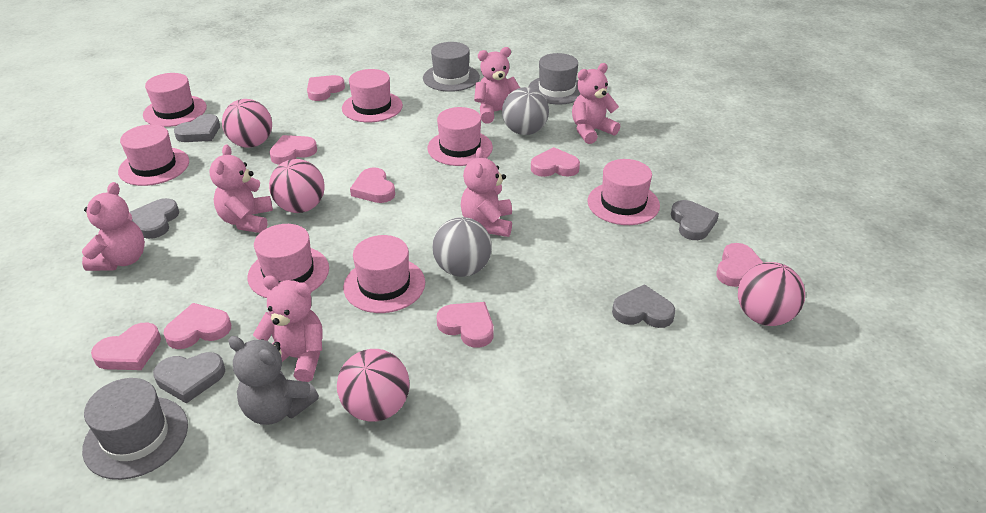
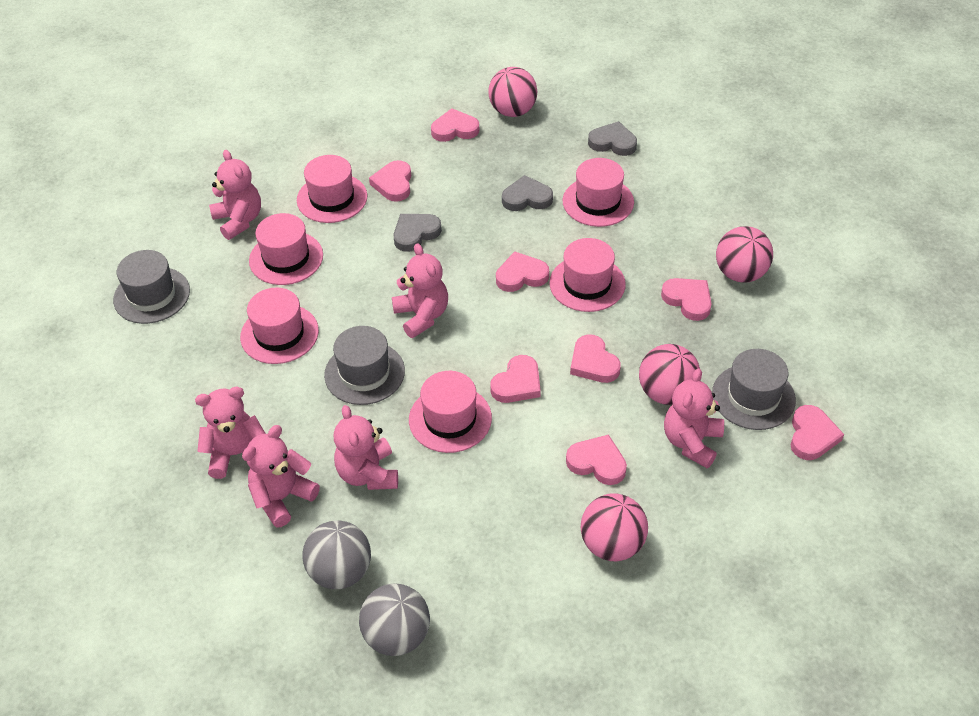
grey heart: 5 -> 3
grey teddy bear: 1 -> 0
pink hat: 7 -> 6

